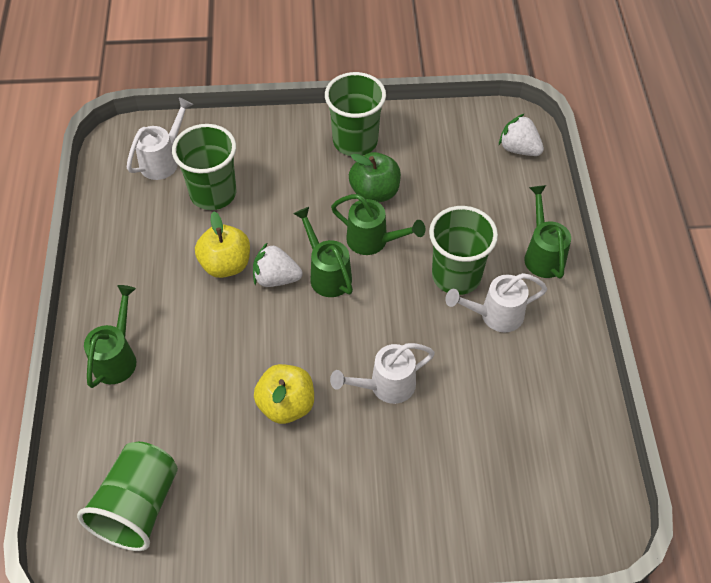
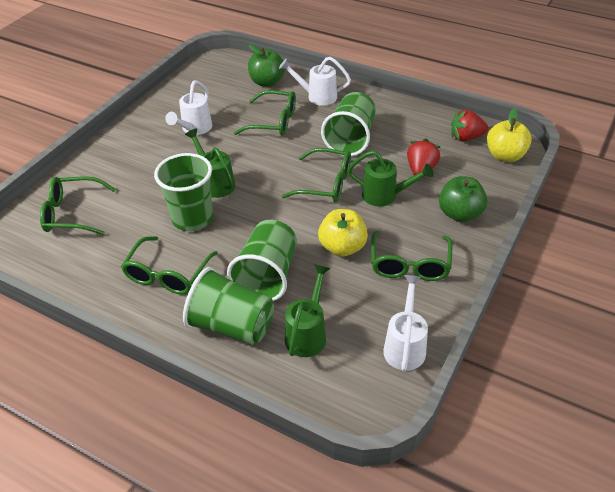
green apple: 1 -> 2
green glasses: 0 -> 5
green watering can: 4 -> 3
red strawberry: 0 -> 2
white strawberry: 2 -> 0

